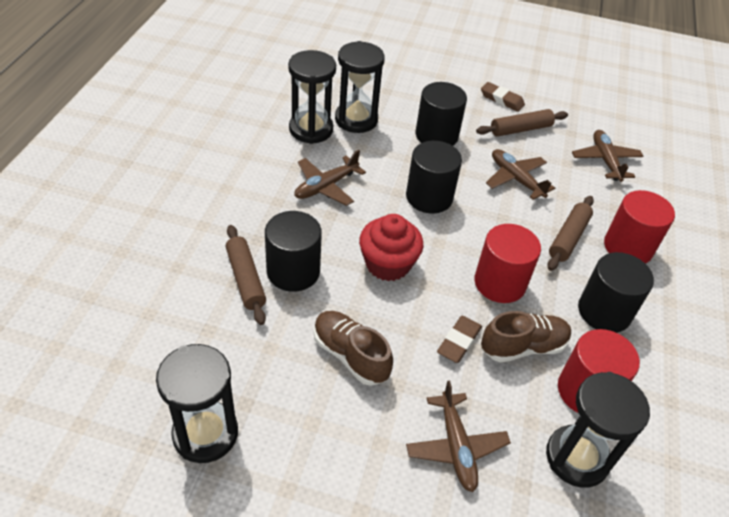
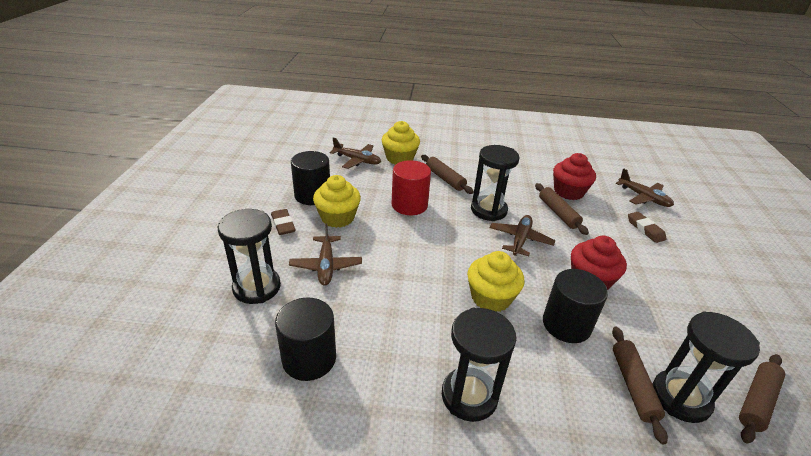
black cylinder: 4 -> 3
brown rolling pin: 3 -> 4
brown shoe: 2 -> 0
red cupcake: 1 -> 2
red cylinder: 3 -> 1
yellow cupcake: 0 -> 3

